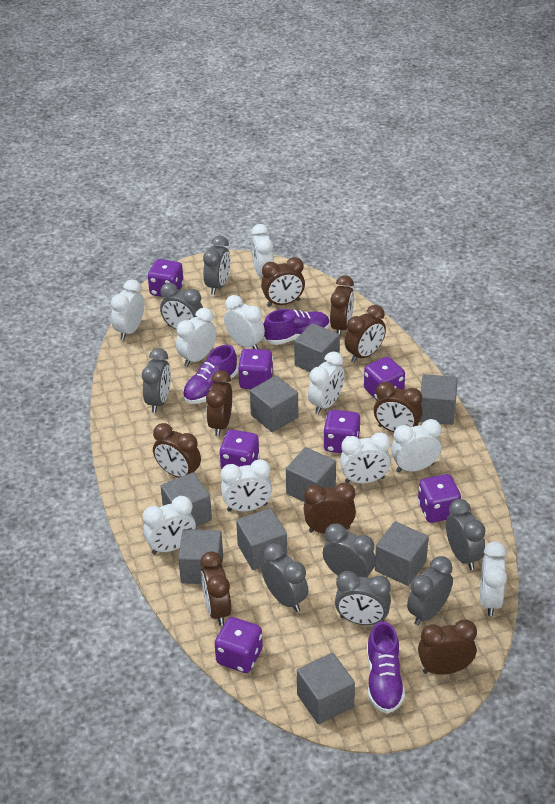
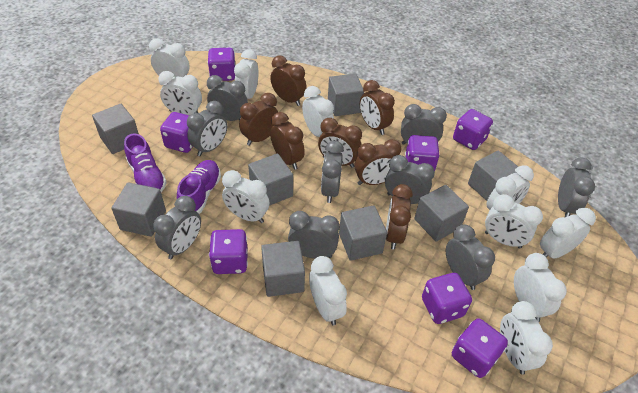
brown clock: 9 -> 7
grey clock: 8 -> 9
grey cube: 9 -> 8
purple shoe: 3 -> 2
white clock: 10 -> 11

